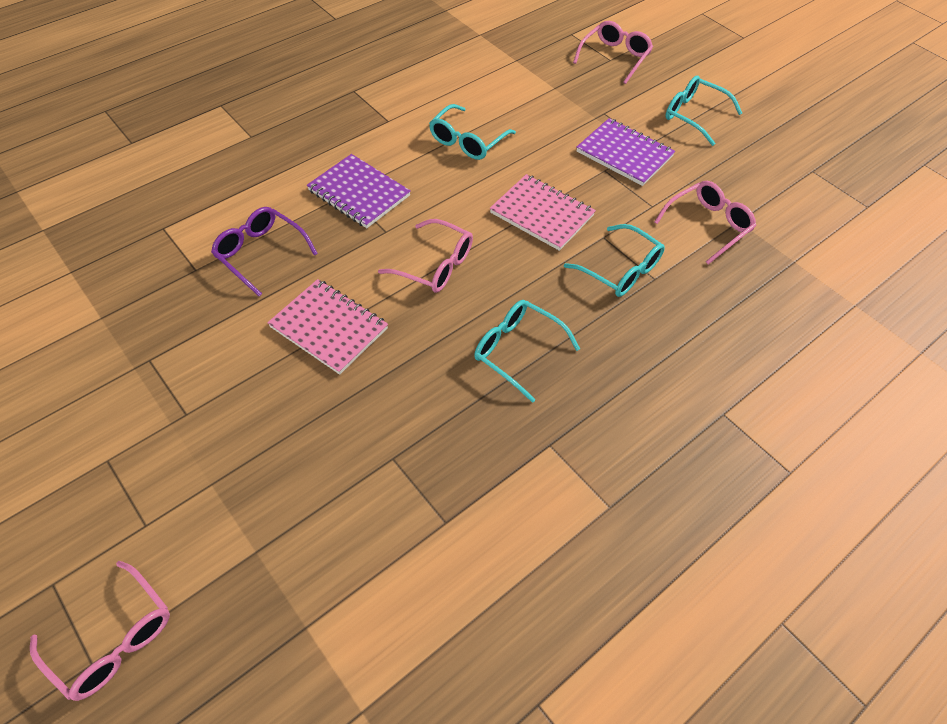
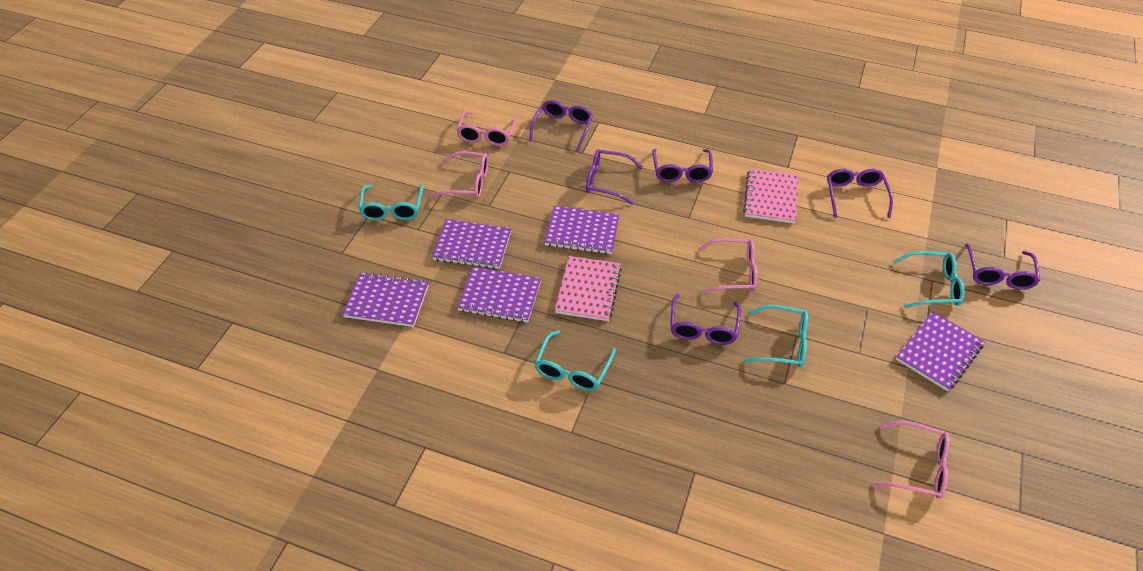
purple glasses: 1 -> 6
purple notebook: 2 -> 5

